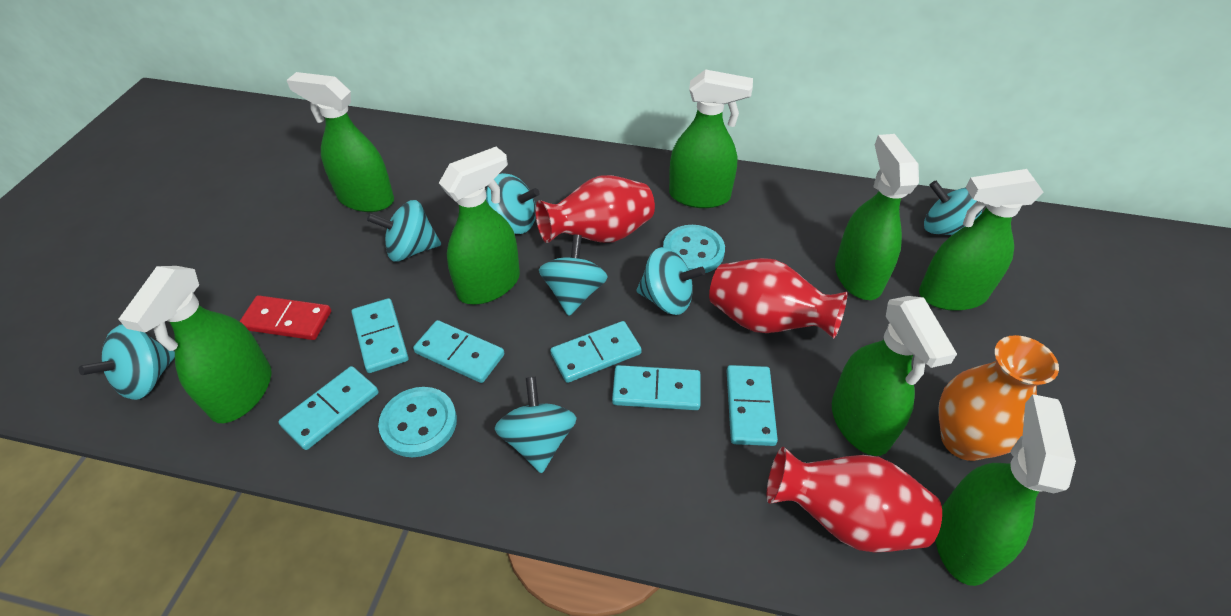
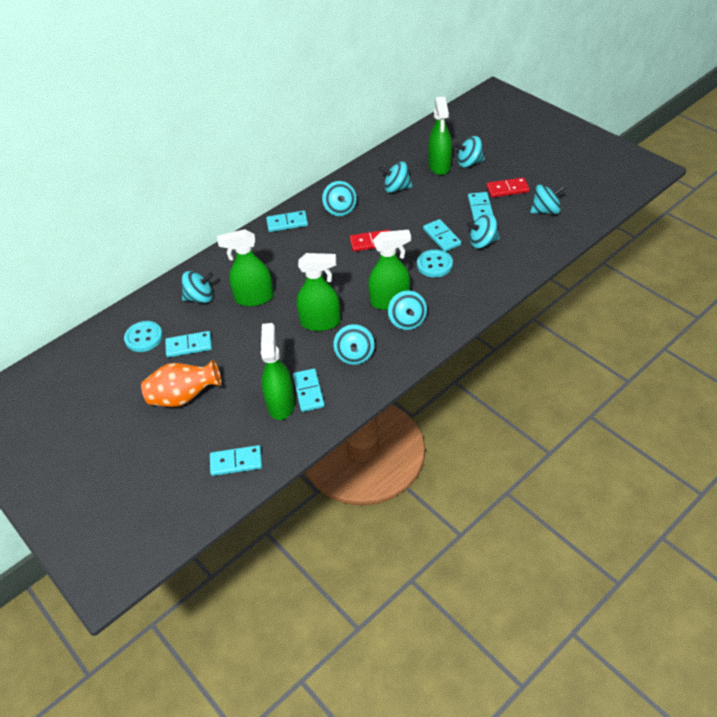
green spray bottle: 8 -> 5
red domino: 1 -> 2
red vase: 3 -> 0
turquoise spinning top: 7 -> 8

